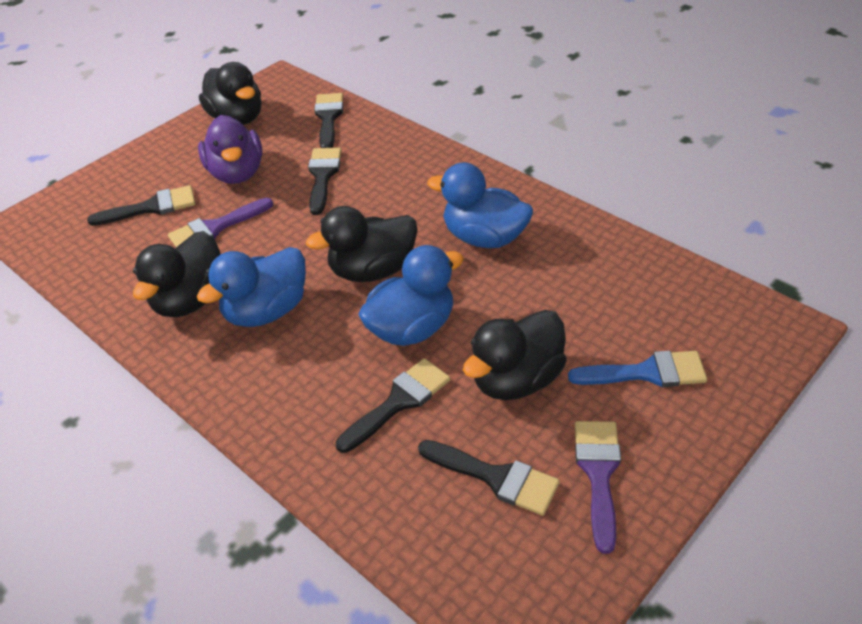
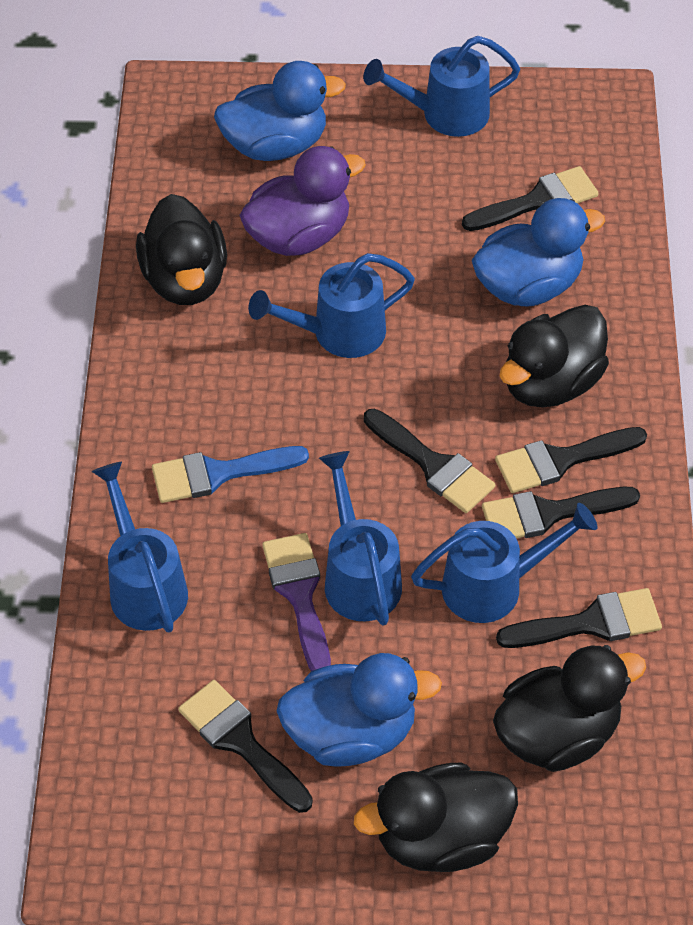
black brush: 5 -> 6
blue watering can: 0 -> 5
purple brush: 2 -> 1

